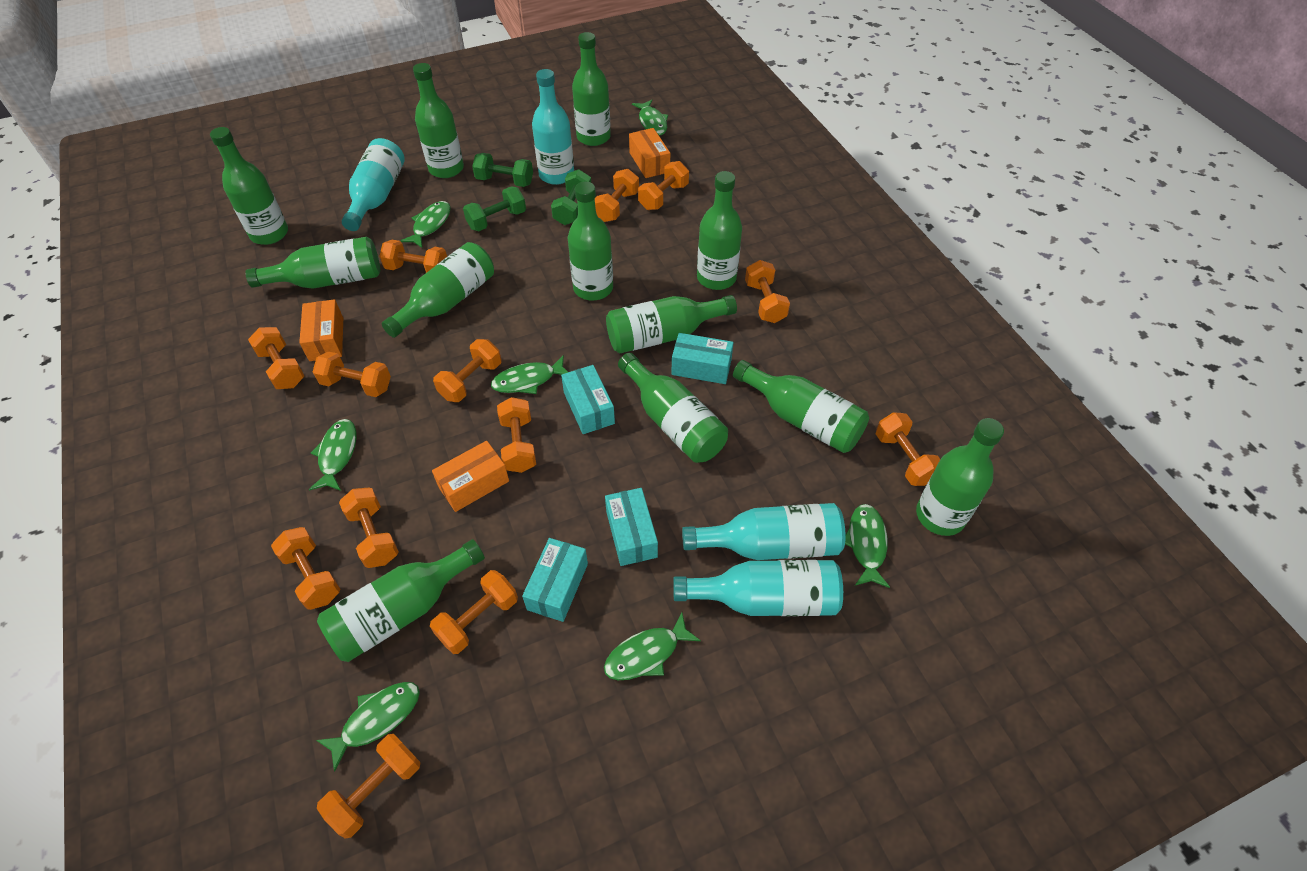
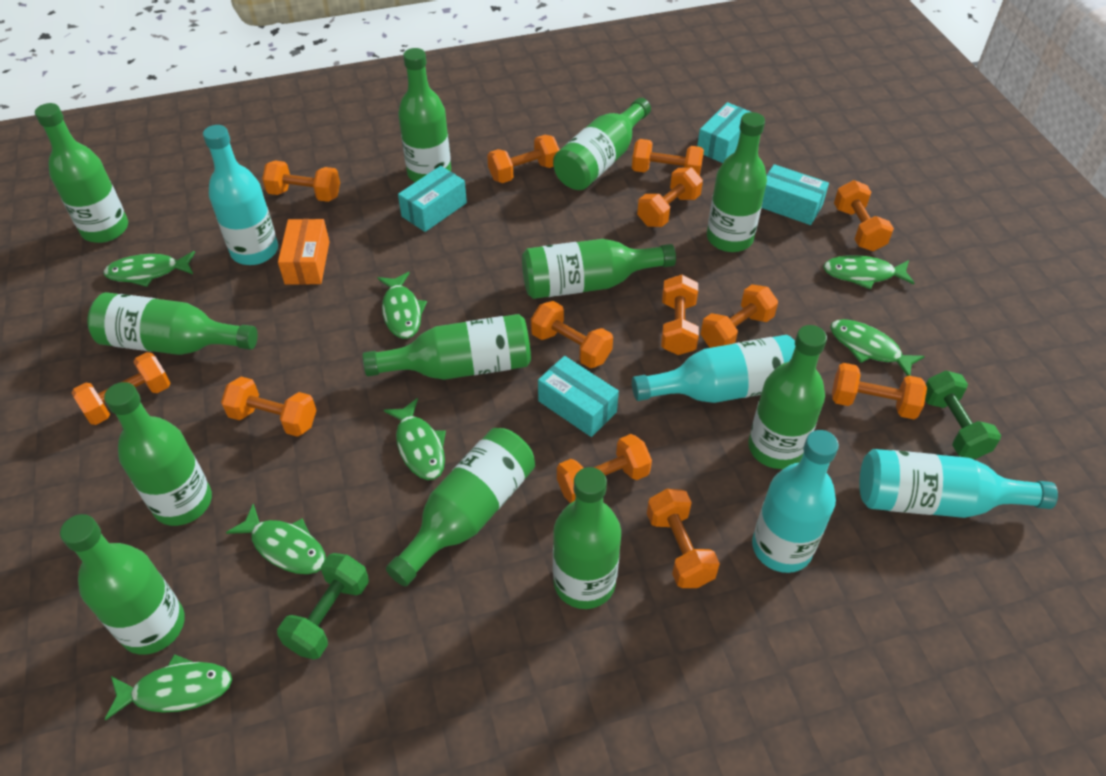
green dumbbell: 3 -> 2
orange box: 3 -> 1

